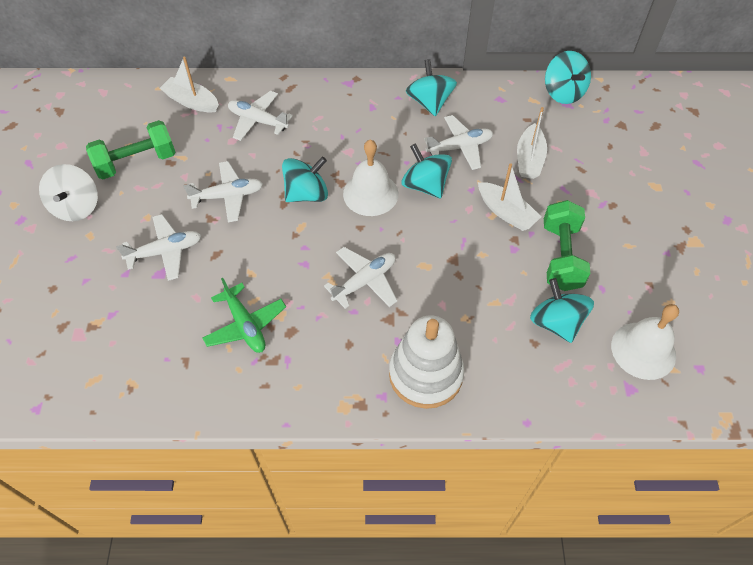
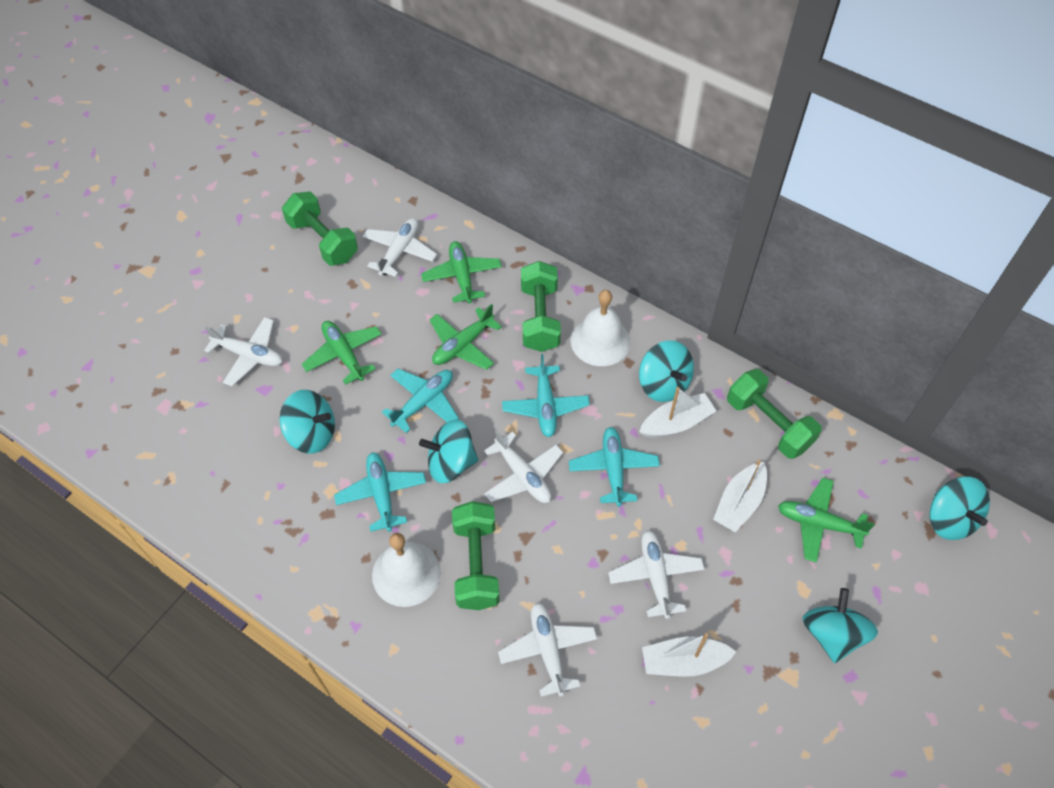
green dumbbell: 2 -> 4
green plane: 1 -> 4
turquoise plane: 0 -> 4
white spinning top: 1 -> 0
white stacking toy: 1 -> 0

